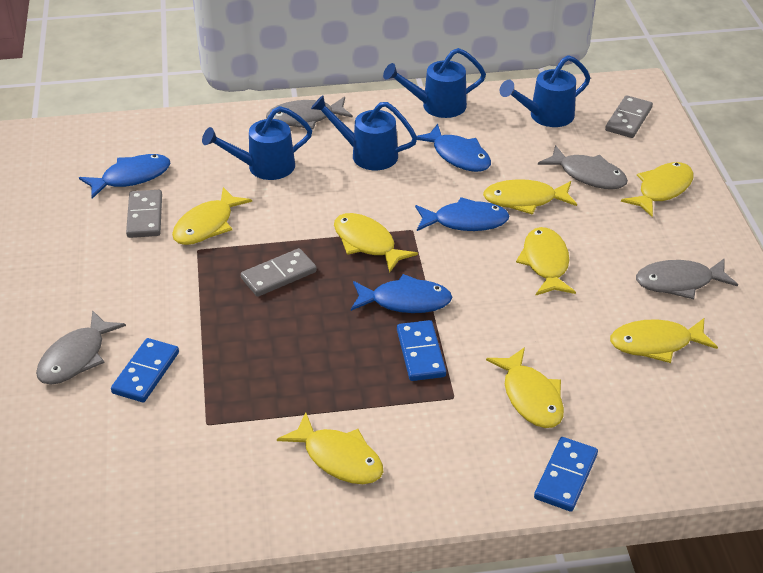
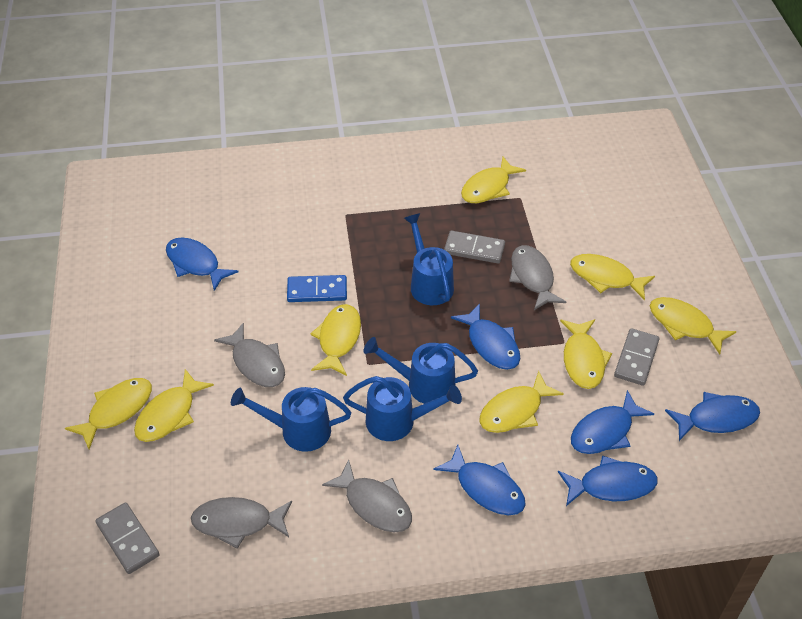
blue domino: 3 -> 1
blue fish: 4 -> 6

